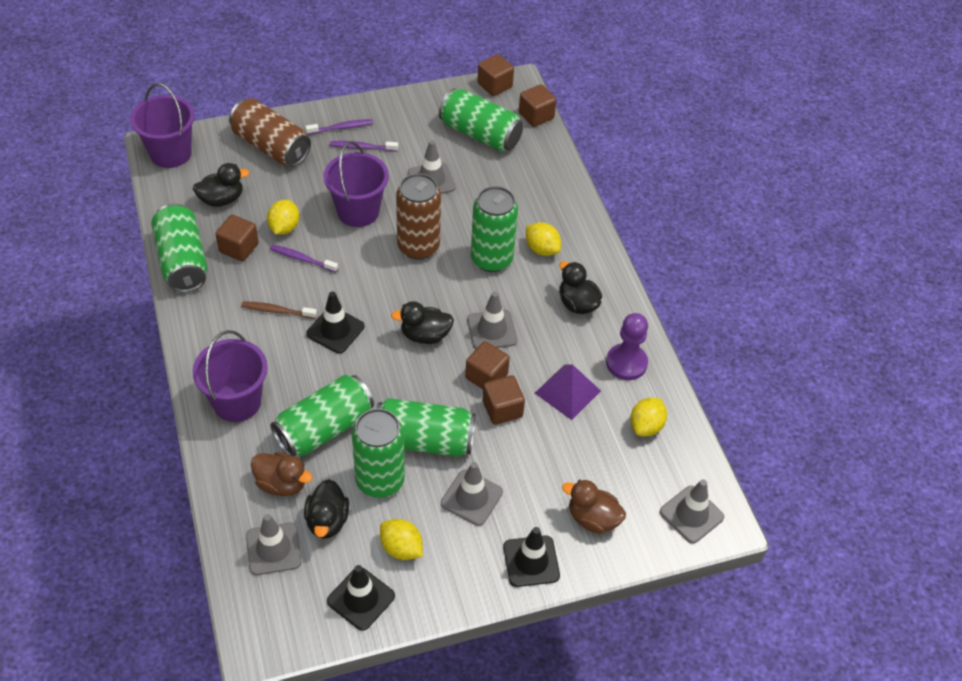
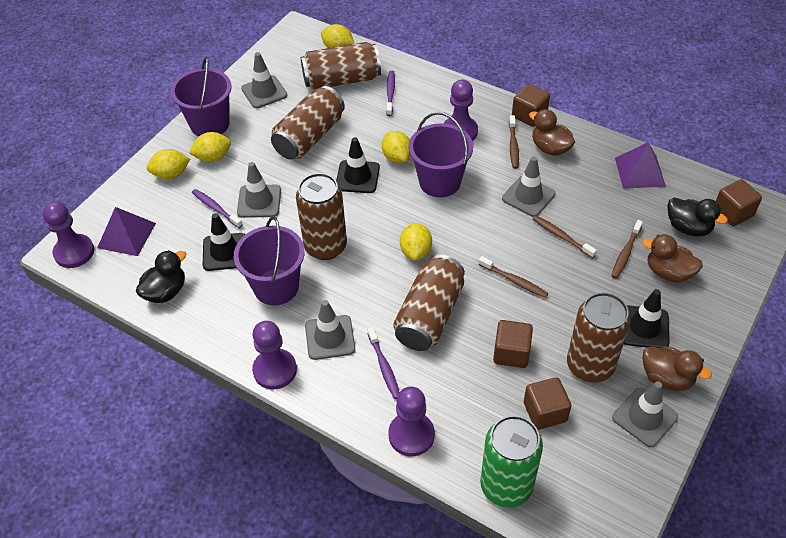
black duck: 4 -> 2
brown can: 2 -> 5
brown cube: 5 -> 4
brown duck: 2 -> 3
brown toothbrush: 1 -> 4
green can: 6 -> 1
purple pawn: 1 -> 4
purple pyramid: 1 -> 2
yellow lemon: 4 -> 5

